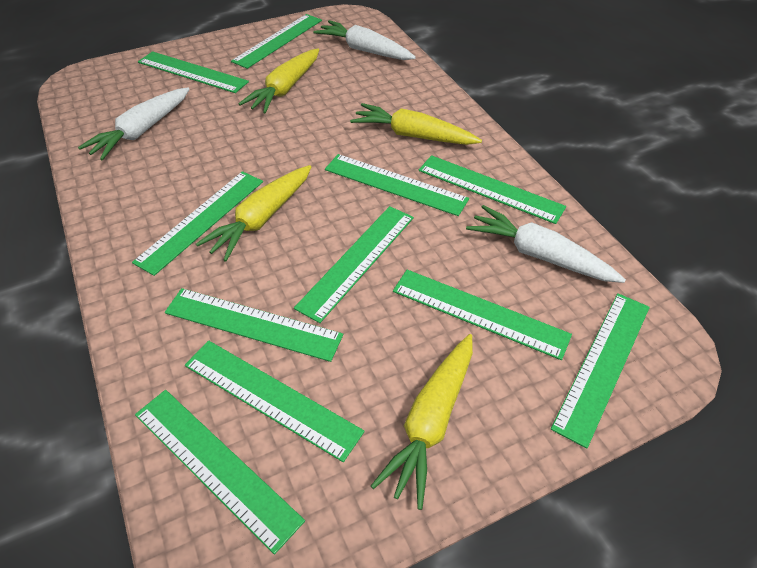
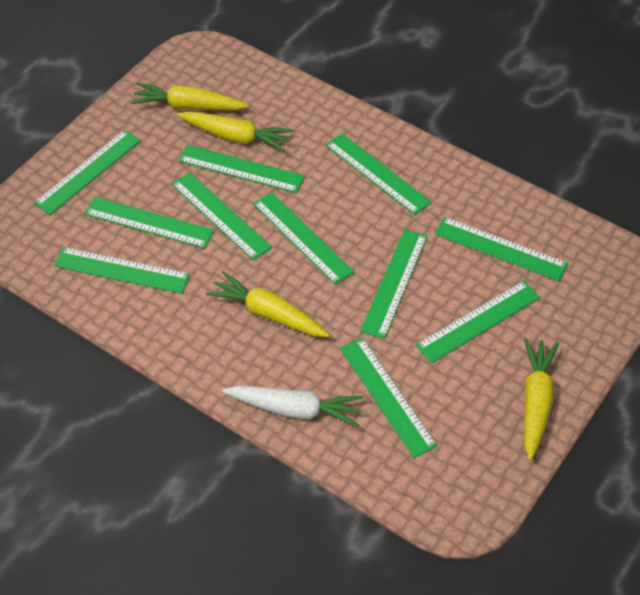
white carrot: 3 -> 1

